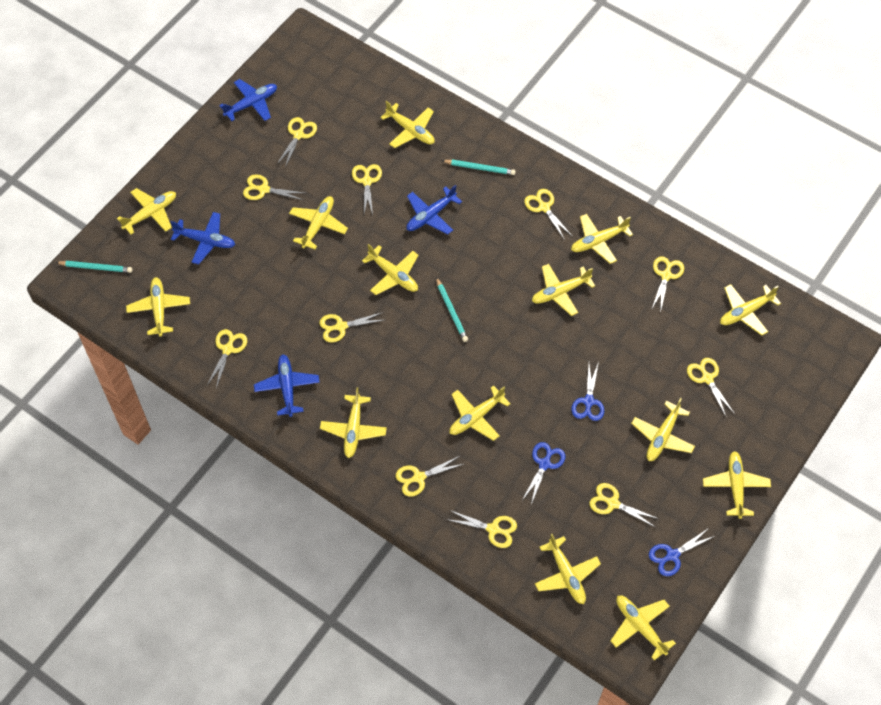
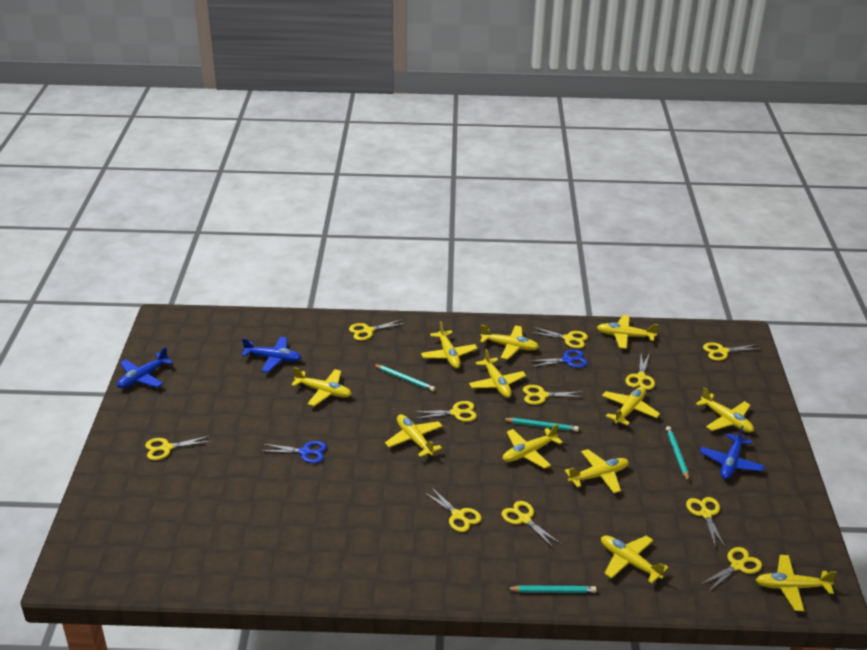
blue plane: 4 -> 3
blue scissors: 3 -> 2
turquoise pencil: 3 -> 4
yellow plane: 14 -> 12

